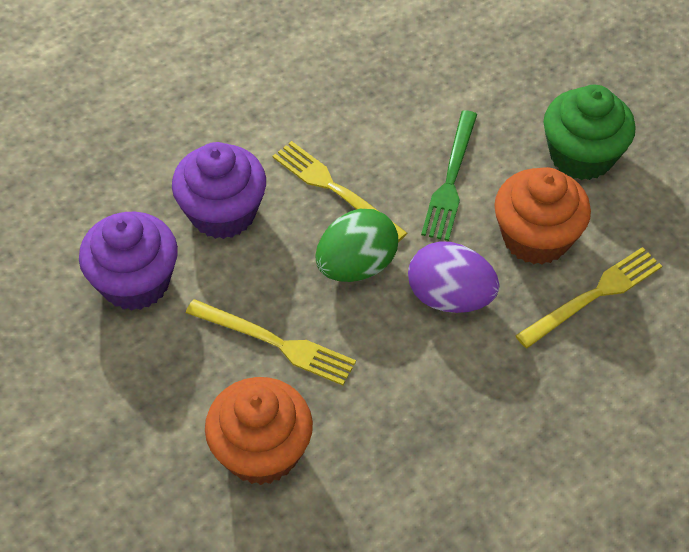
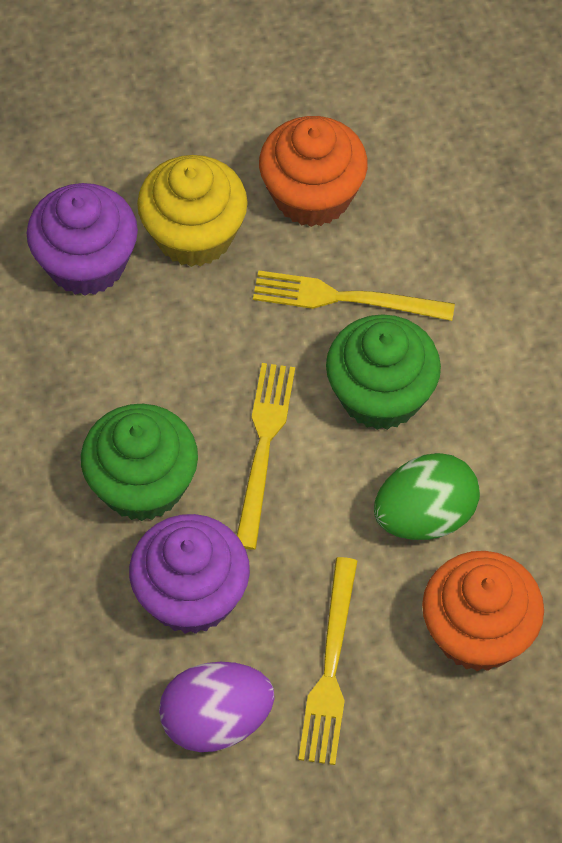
green cupcake: 1 -> 2
green fork: 1 -> 0
yellow cupcake: 0 -> 1

